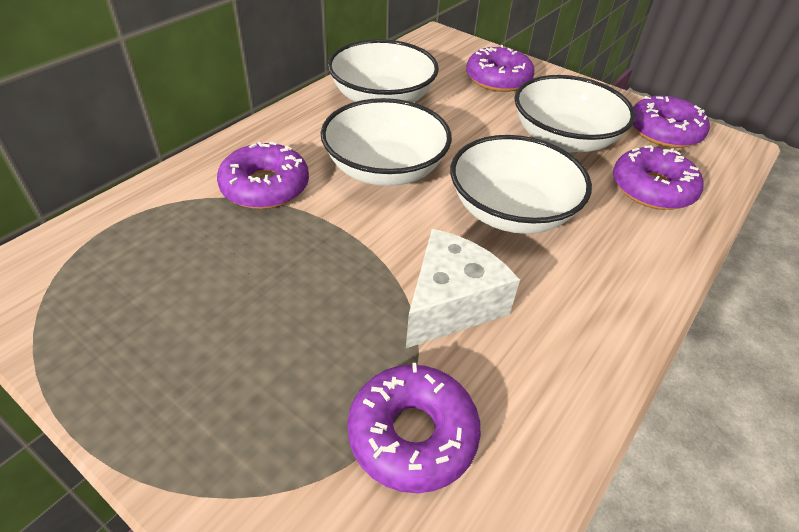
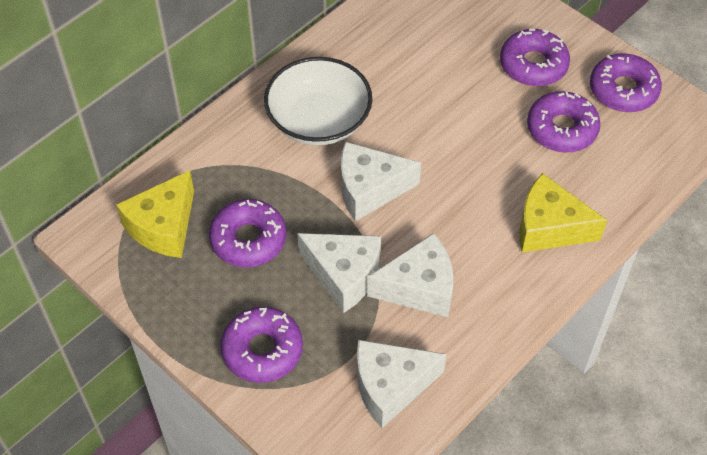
white bowl: 4 -> 1
white cheese: 1 -> 4
yellow cheese: 0 -> 2

